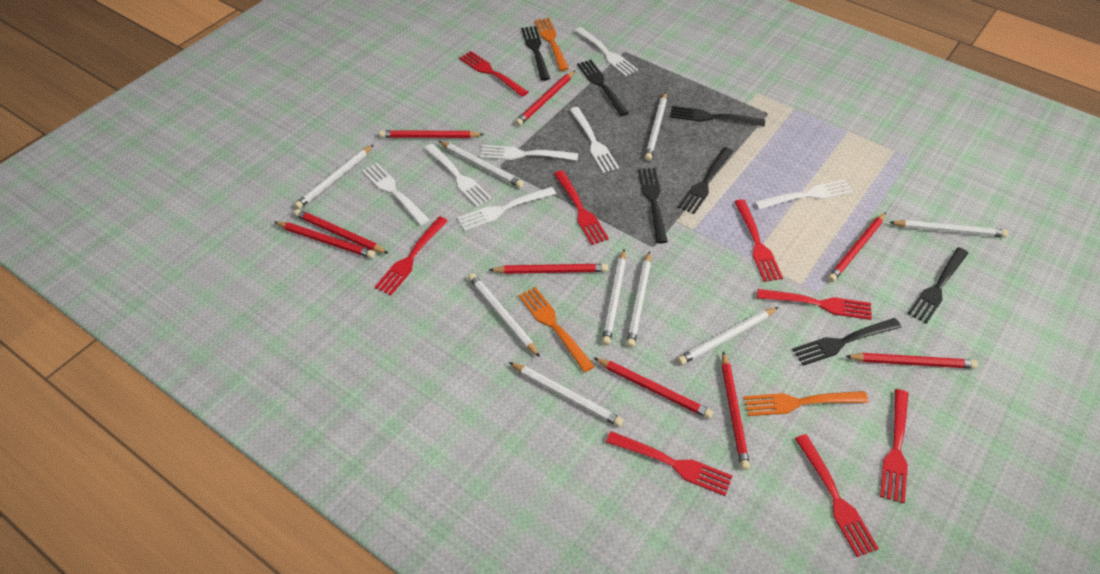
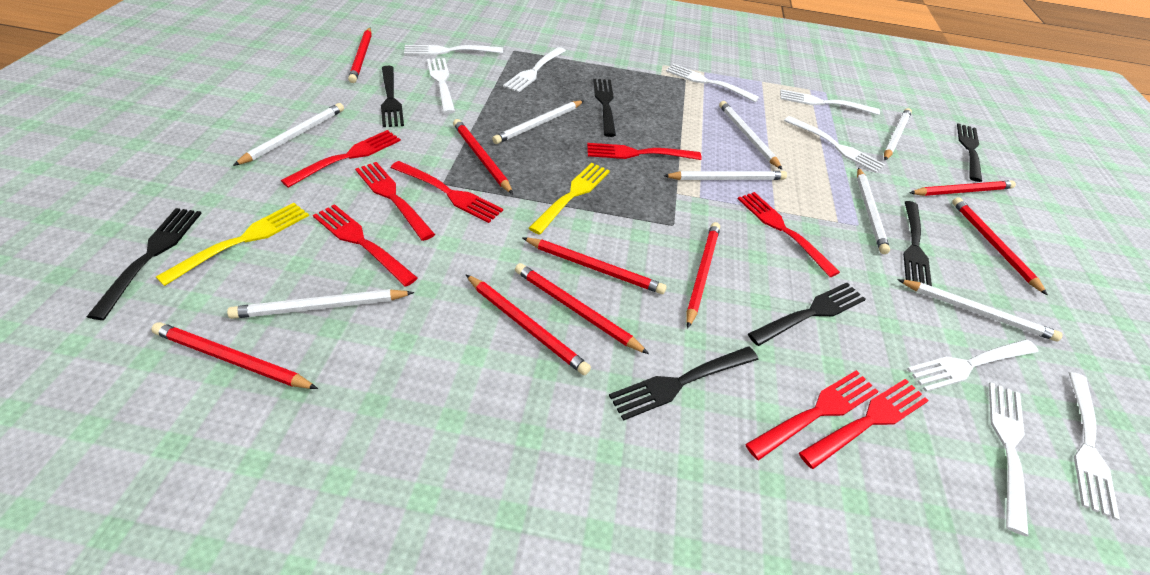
orange fork: 3 -> 0
white fork: 7 -> 9
white pencil: 9 -> 8
yellow fork: 0 -> 2

